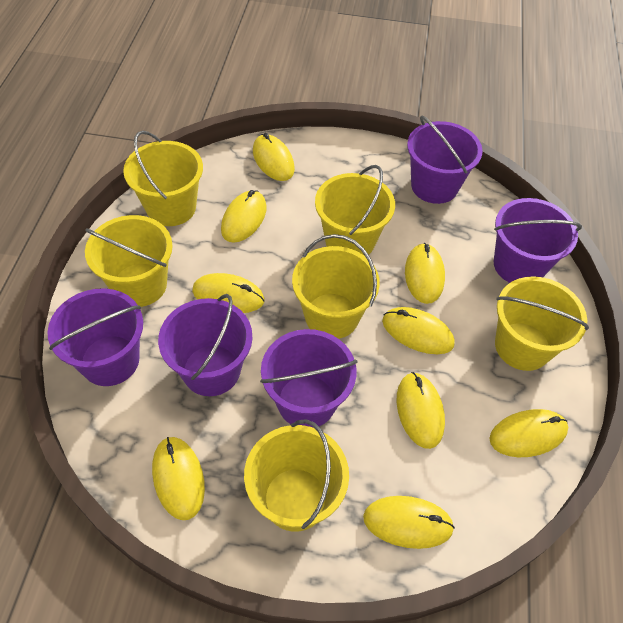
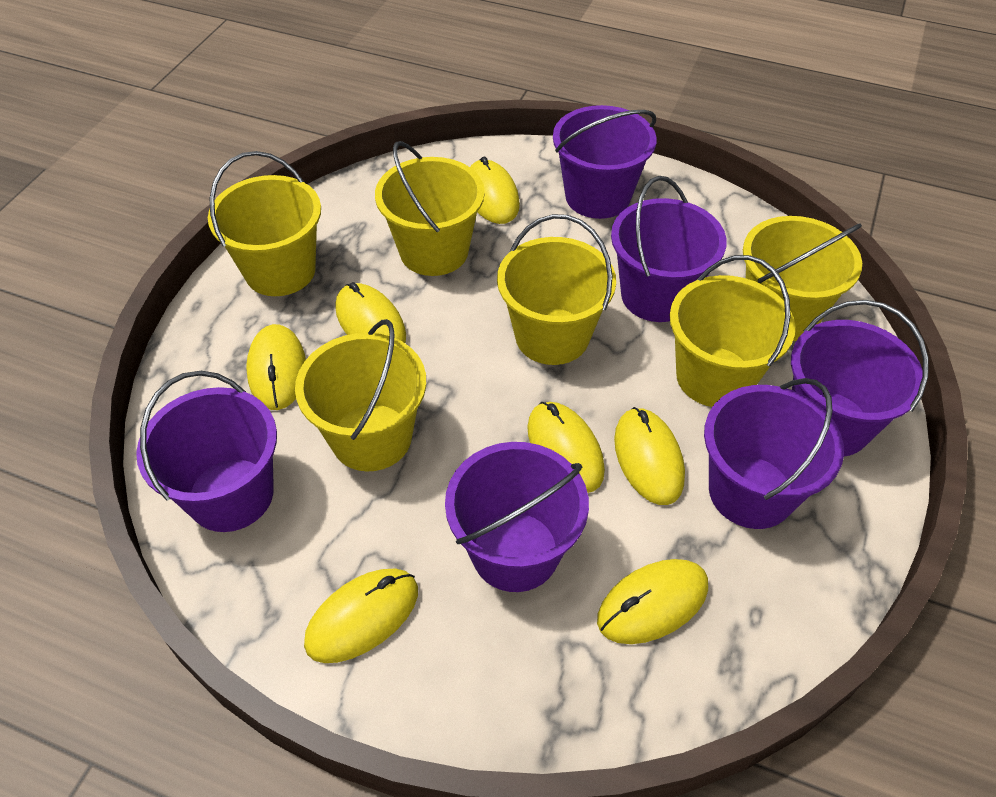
purple bucket: 5 -> 6
yellow mouse: 9 -> 7

